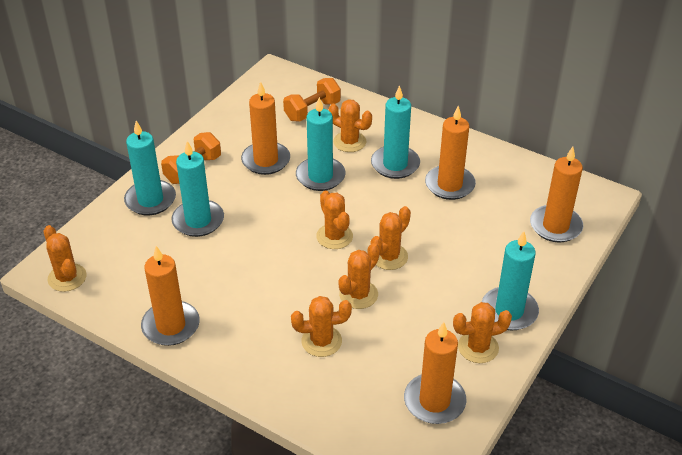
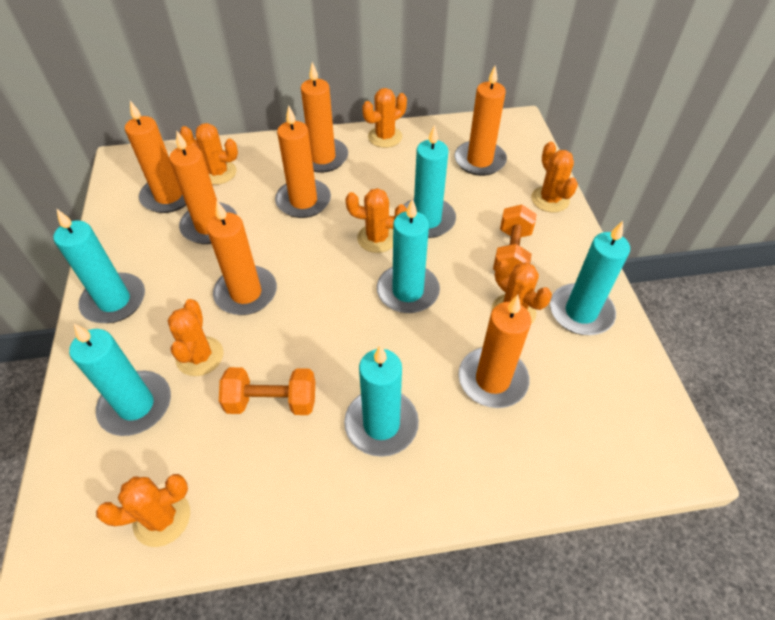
orange candle: 5 -> 7
turquoise candle: 5 -> 6

